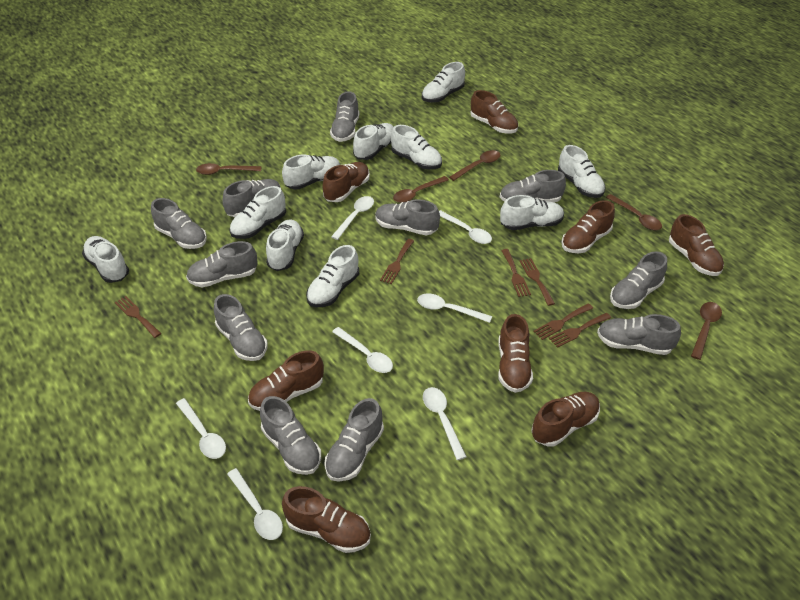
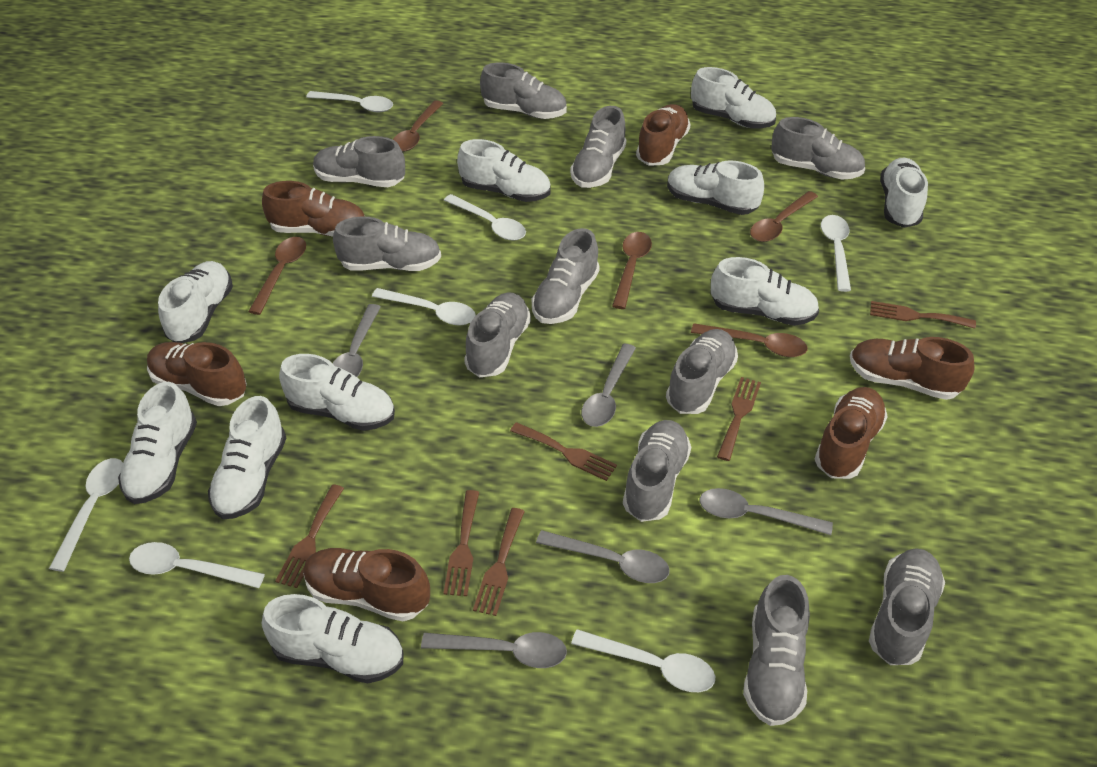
brown shoe: 8 -> 6
grey spoon: 0 -> 5

